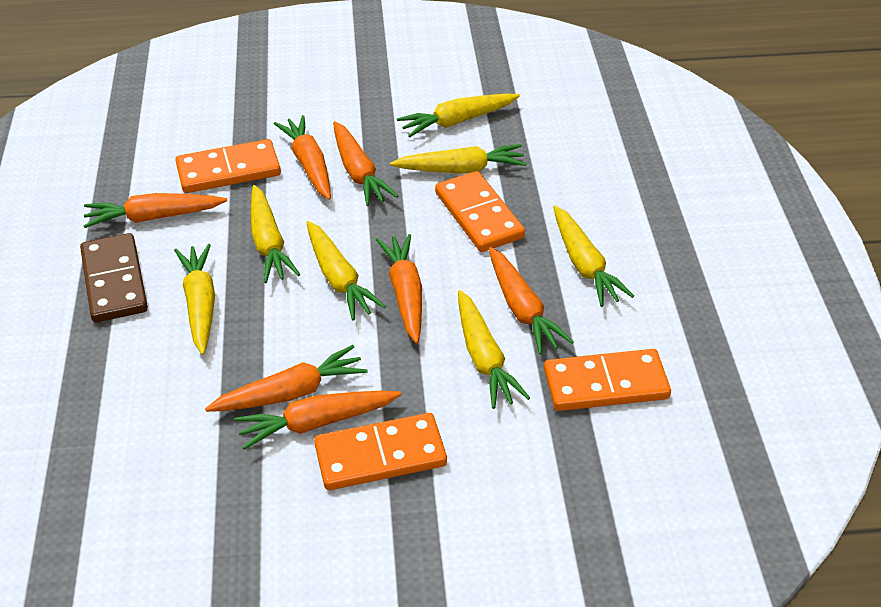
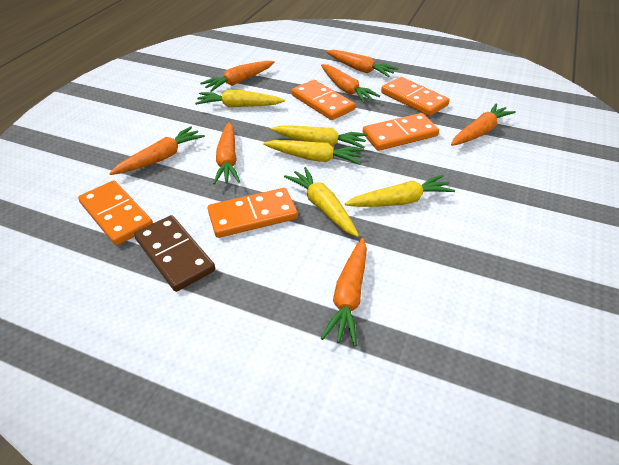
orange domino: 4 -> 5
yellow carrot: 7 -> 5

